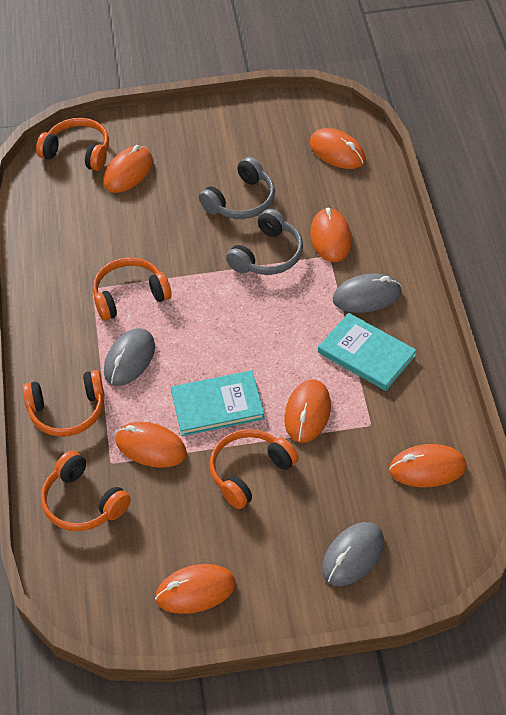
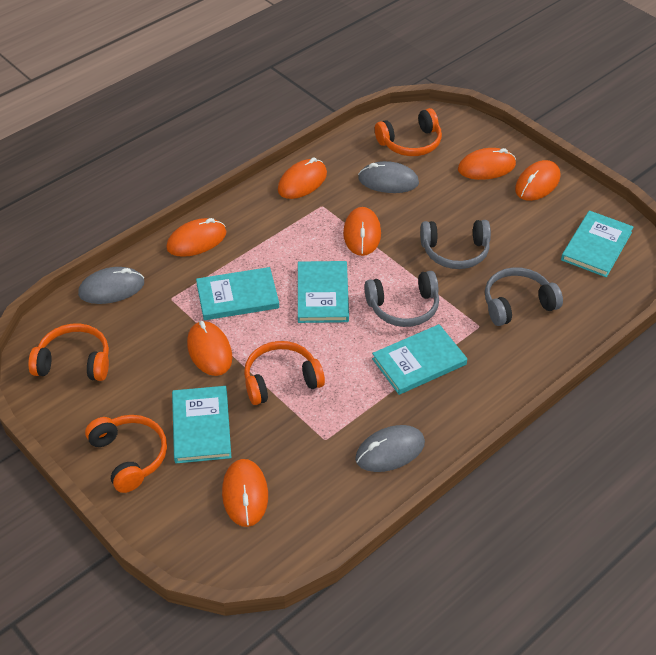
grey headphones: 2 -> 3
orange headphones: 5 -> 4
turquoise book: 2 -> 5

